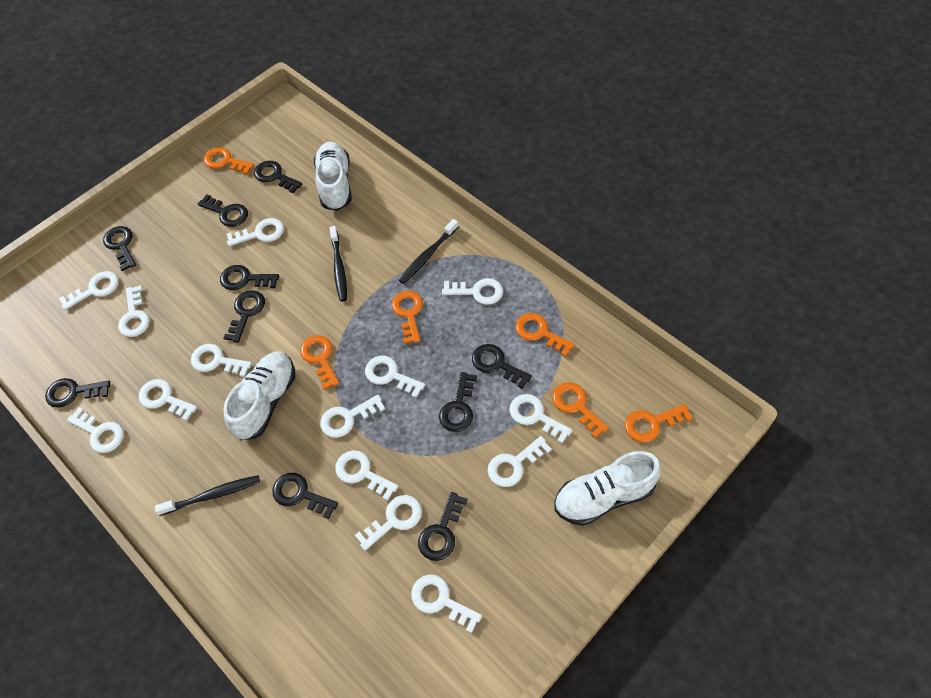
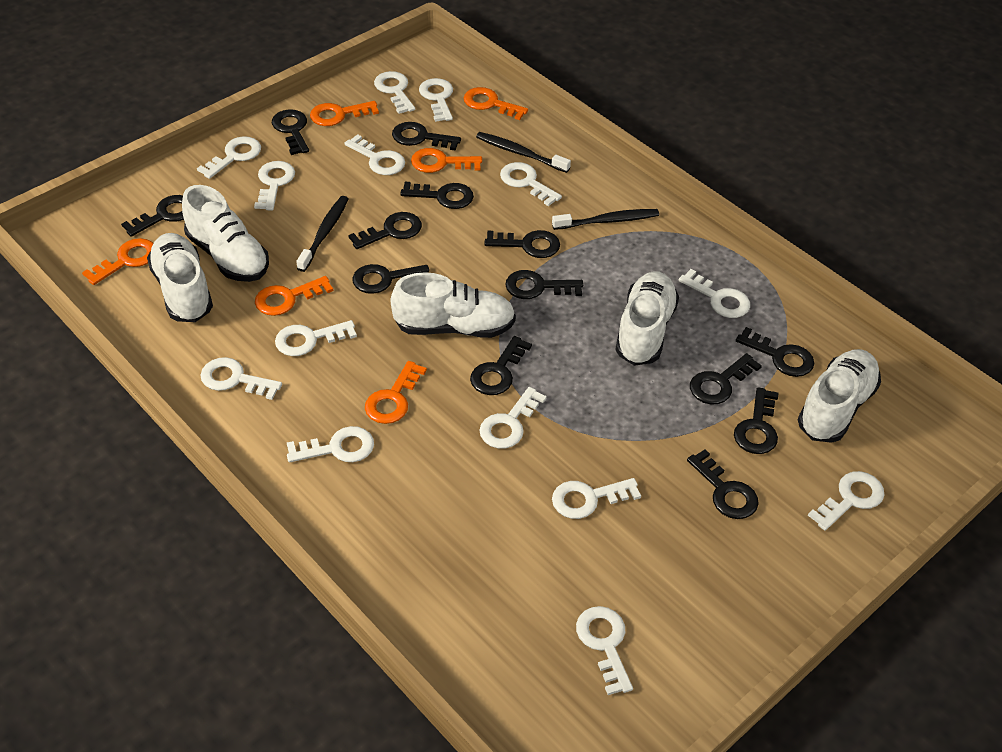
black key: 10 -> 13
white shoe: 3 -> 5

